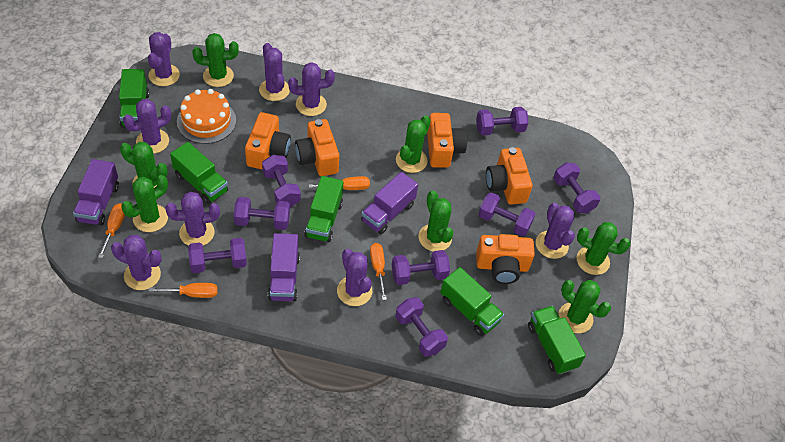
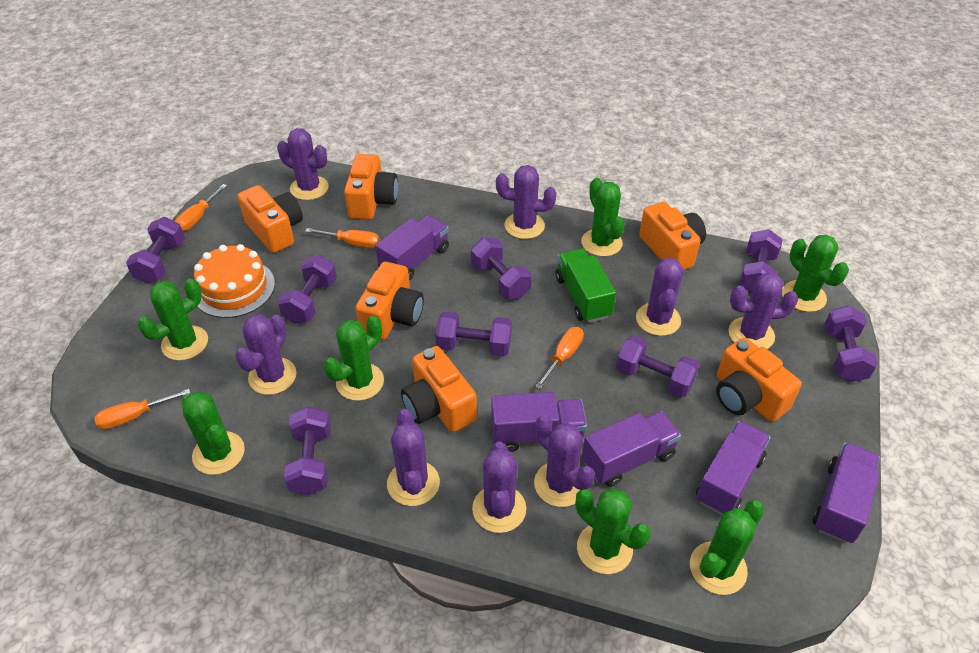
green truck: 5 -> 1
orange camera: 5 -> 6
purple truck: 3 -> 5

